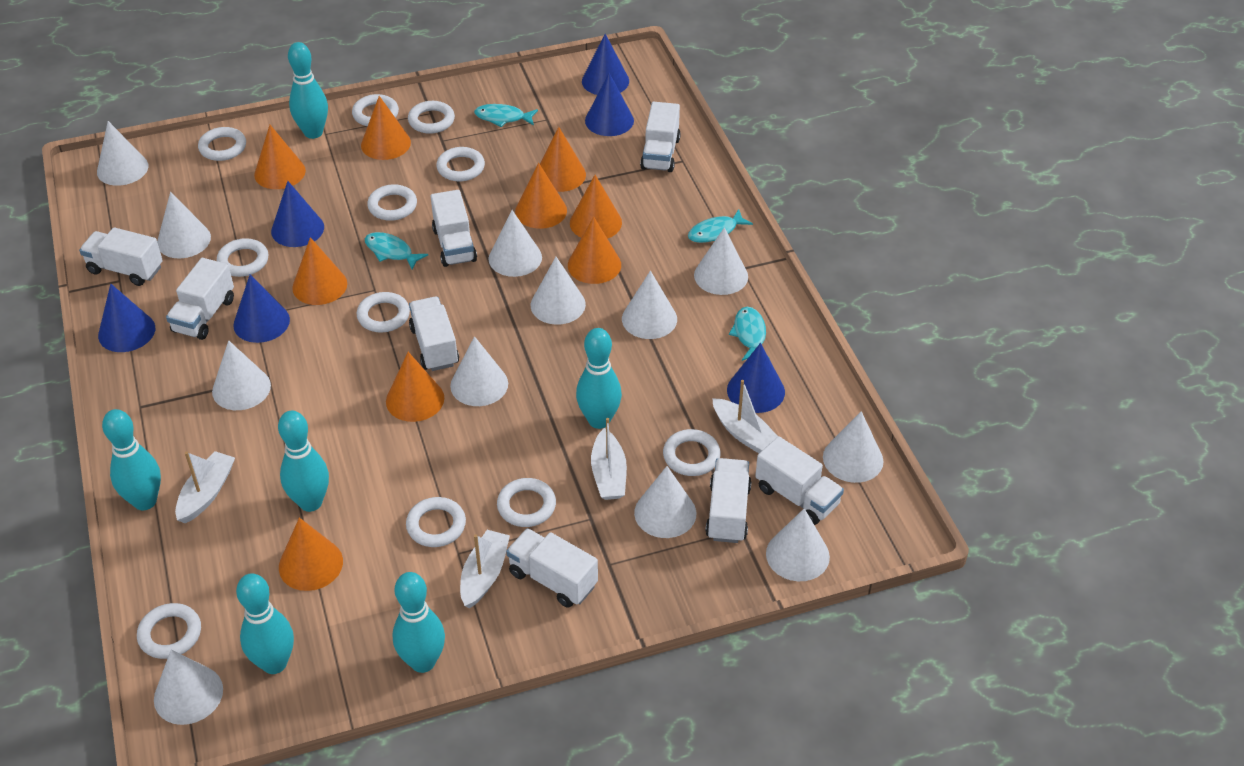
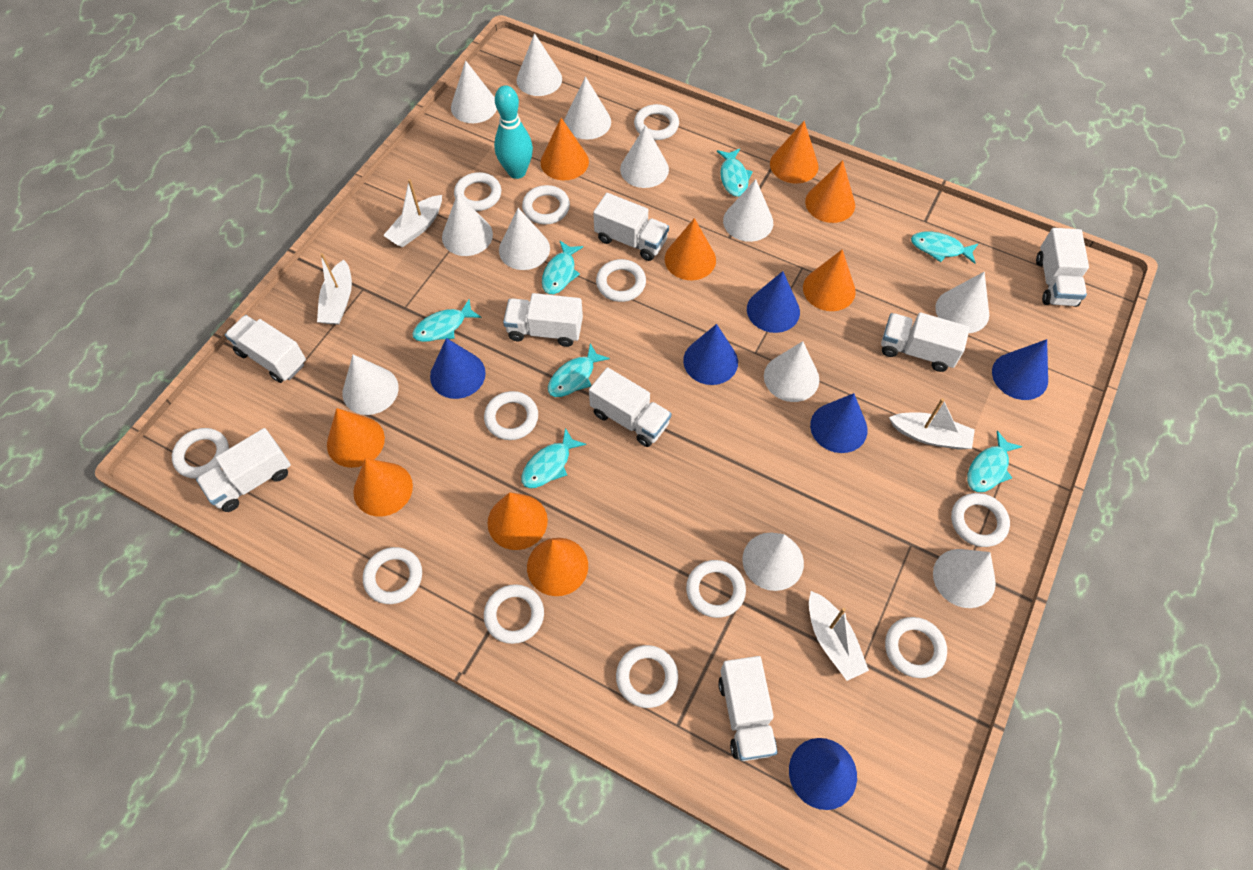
turquoise bowling pin: 6 -> 1
turquoise fish: 4 -> 7
white ring: 11 -> 12

